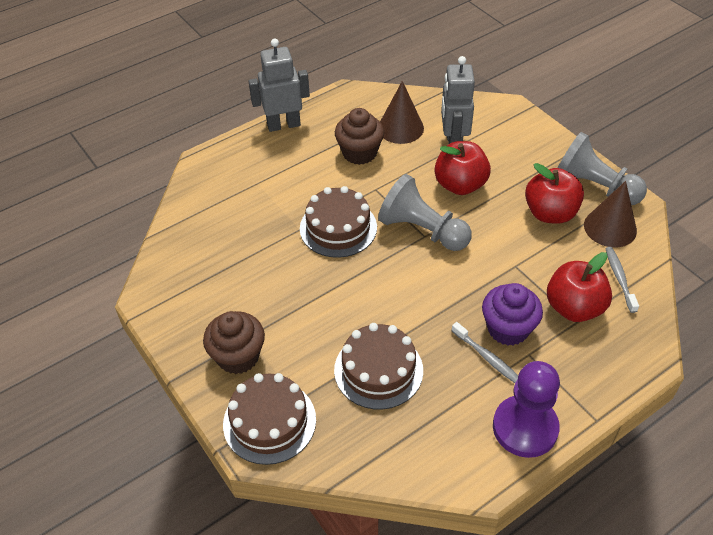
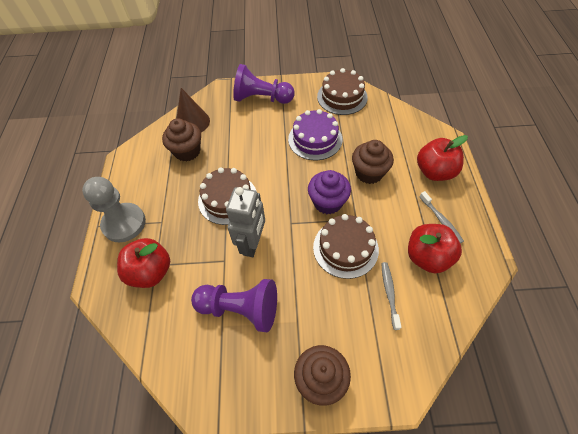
brown cone: 2 -> 1
brown cupcake: 2 -> 3
grey pawn: 2 -> 1
grey robot: 2 -> 1
purple cake: 0 -> 1
purple pawn: 1 -> 2

